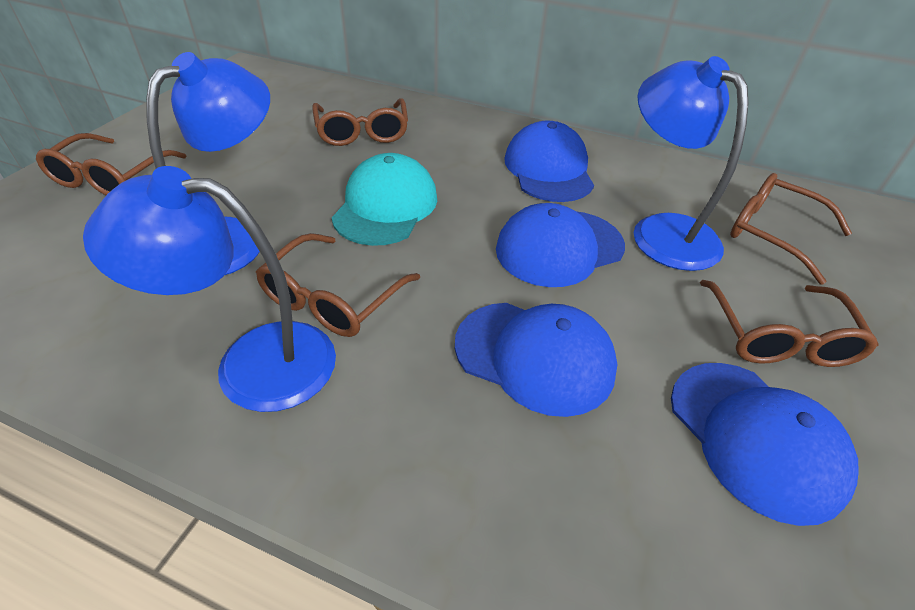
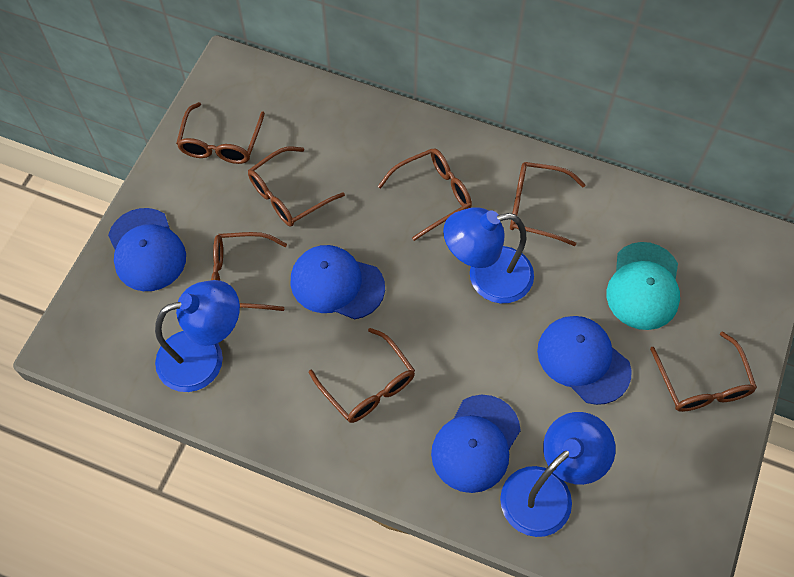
brown glasses: 5 -> 7

